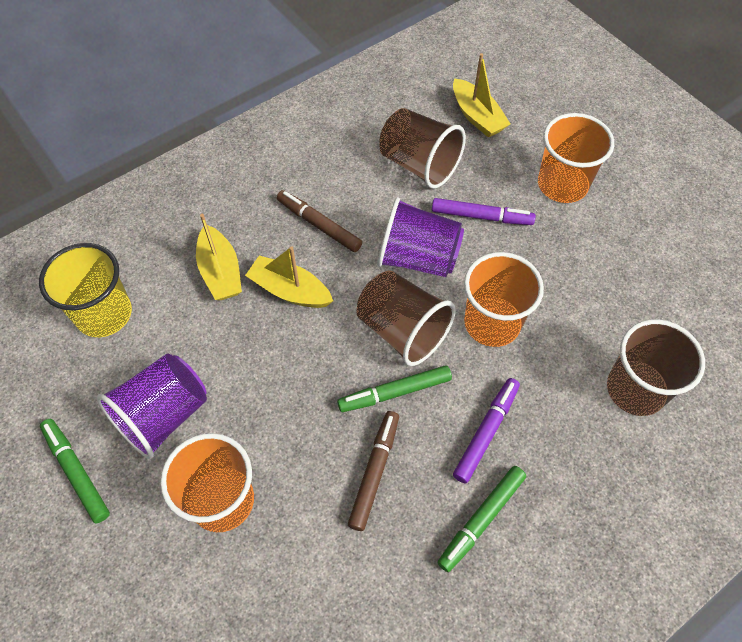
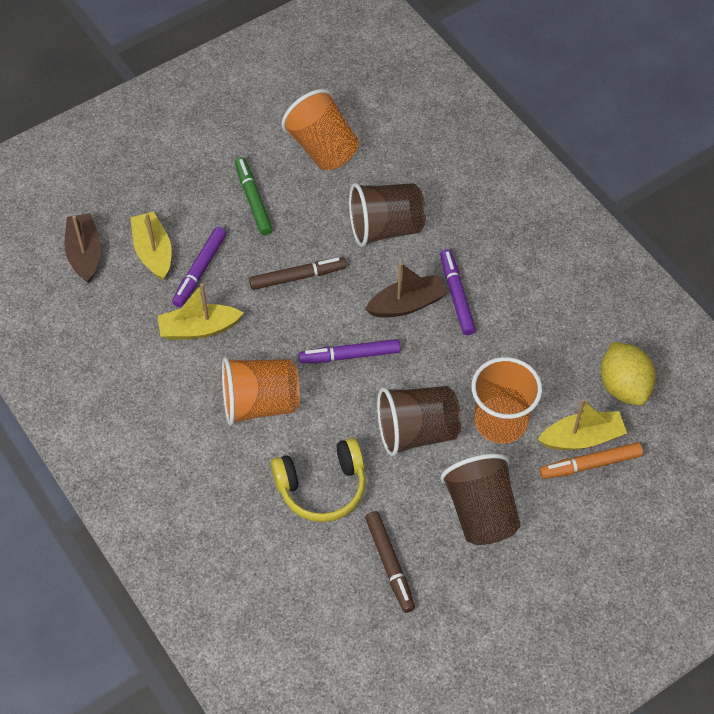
brown boat: 0 -> 2
green marker: 3 -> 1
orange marker: 0 -> 1
purple cup: 2 -> 0
purple marker: 2 -> 3
yellow cup: 1 -> 0
yellow headphones: 0 -> 1
yellow lemon: 0 -> 1

